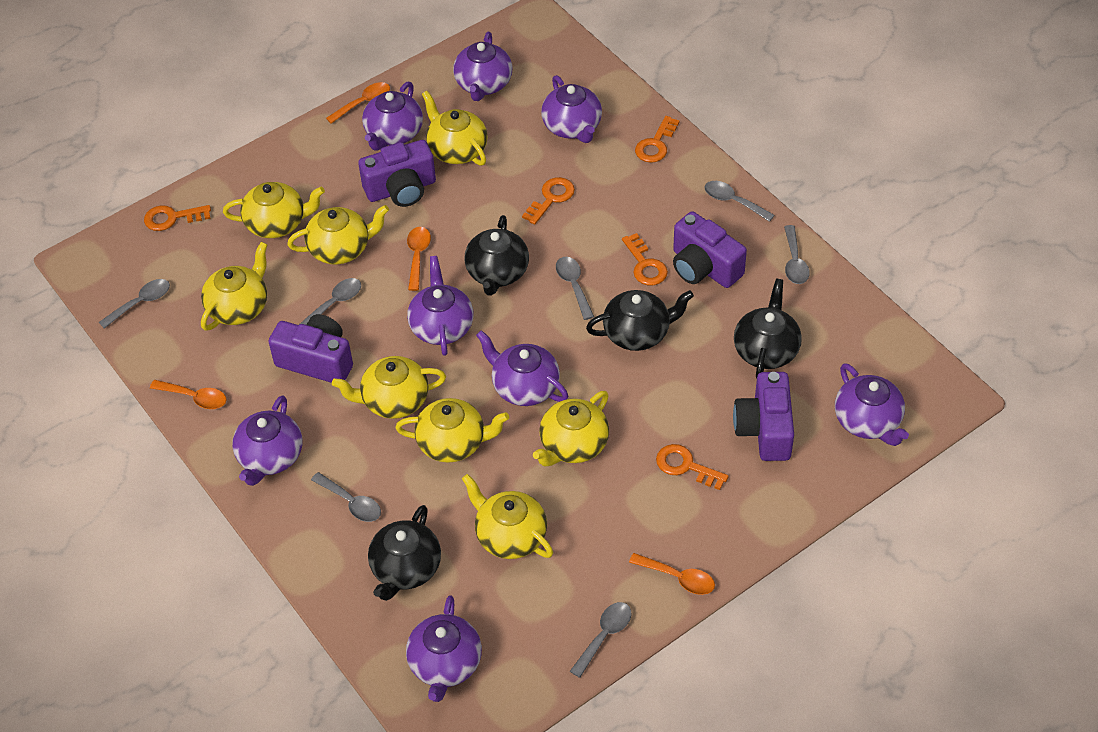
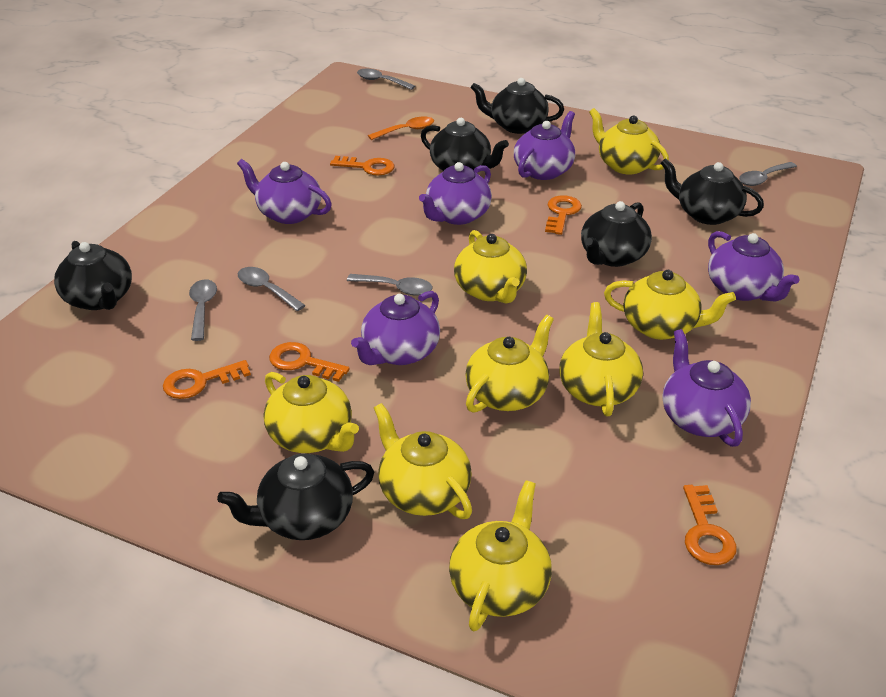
black teapot: 4 -> 6
grey spoon: 7 -> 5
orange spoon: 4 -> 1
purple camera: 4 -> 0
purple teapot: 8 -> 6

